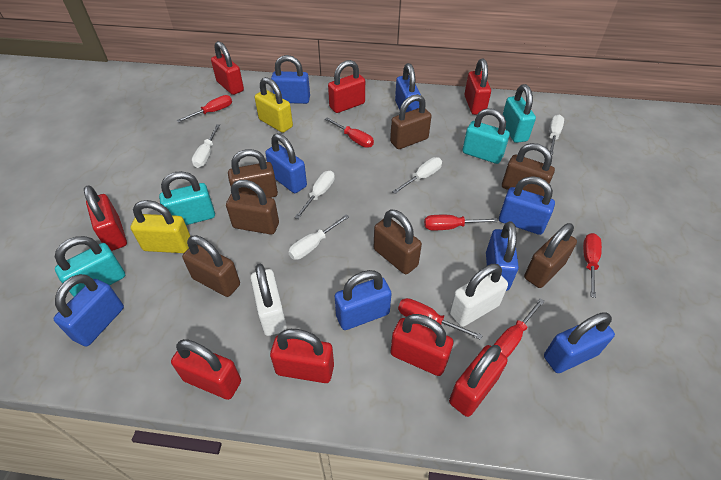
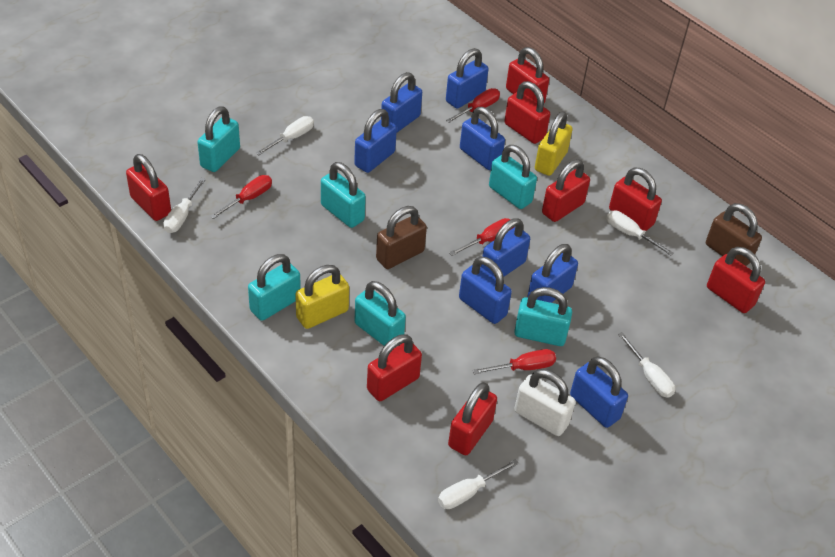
brown padlock: 7 -> 2
red screwdriver: 6 -> 4
turquoise padlock: 4 -> 6
white padlock: 2 -> 1

